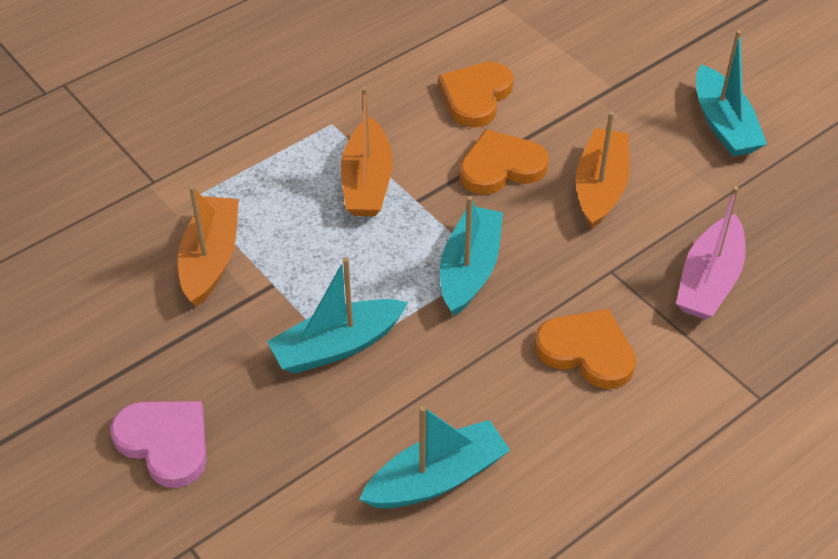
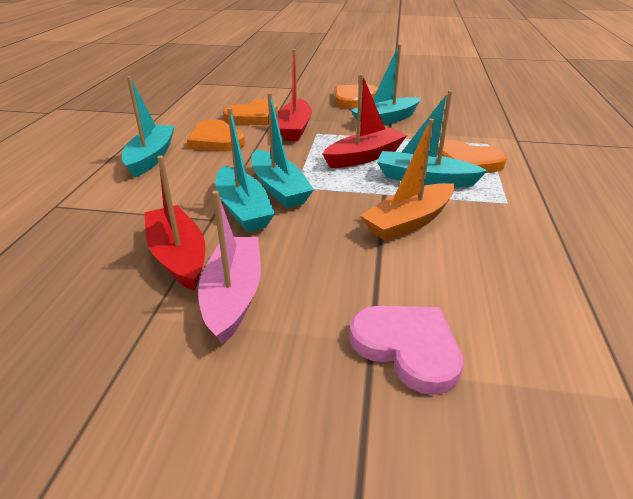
orange boat: 3 -> 1
orange heart: 3 -> 4
red boat: 0 -> 3
turquoise boat: 4 -> 5

